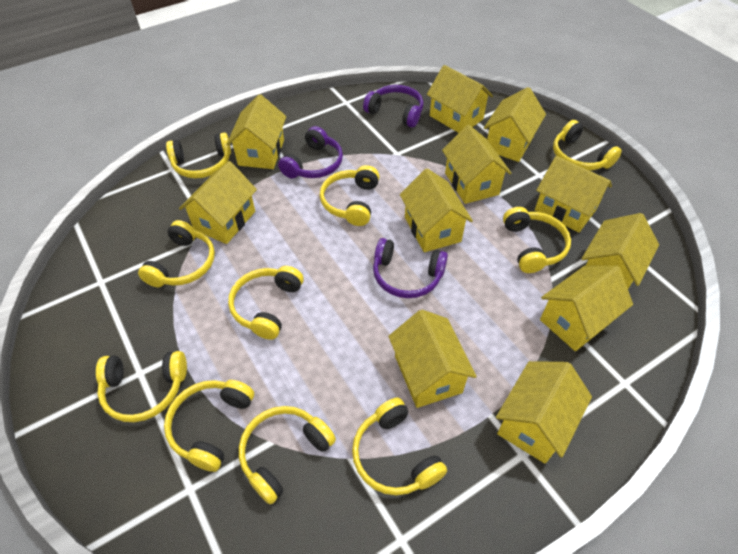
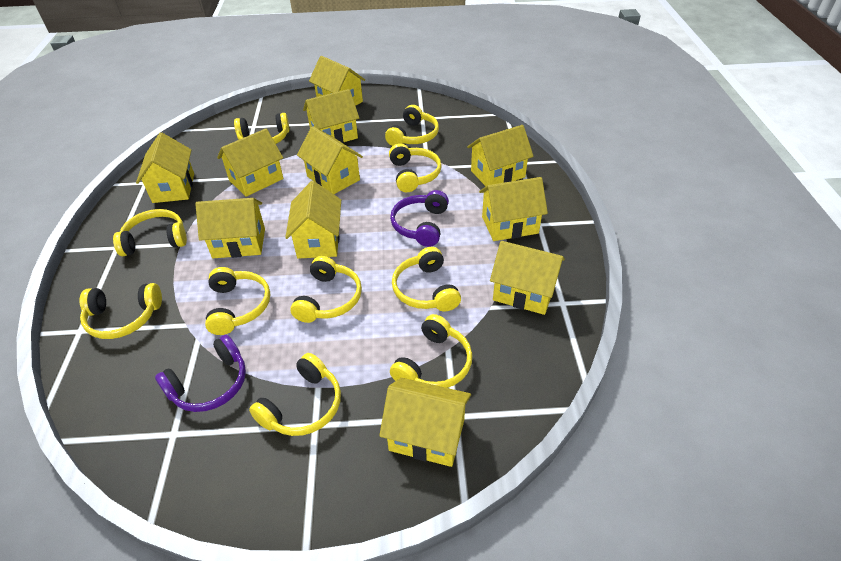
purple headphones: 3 -> 2

